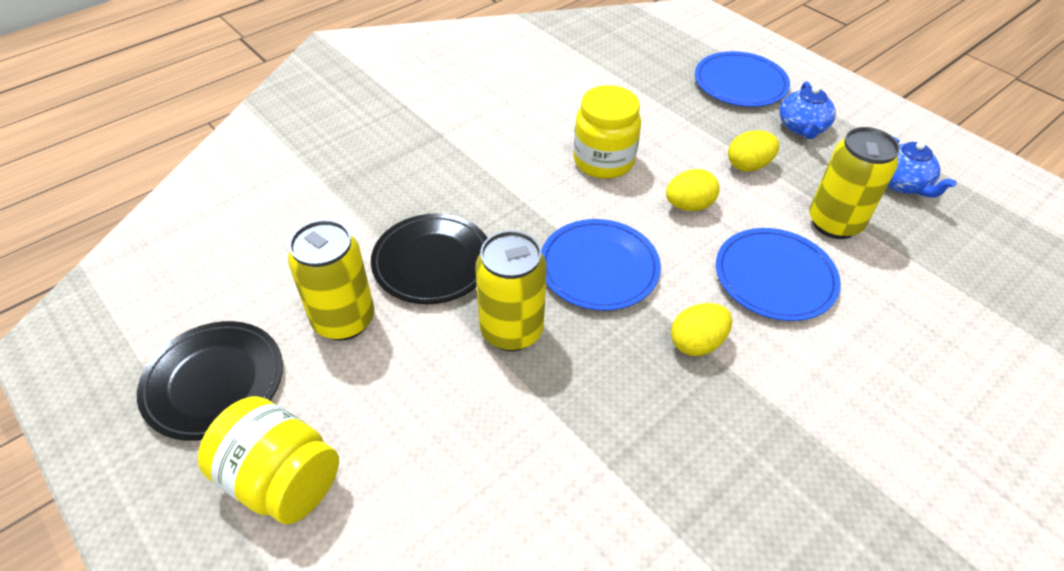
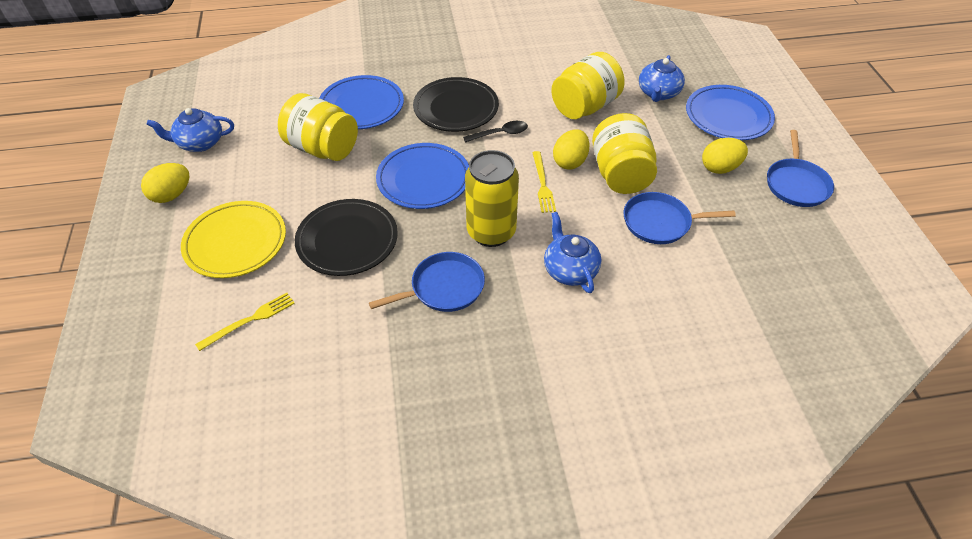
black spoon: 0 -> 1
blue pan: 0 -> 3
blue teapot: 2 -> 3
yellow can: 3 -> 1
yellow fork: 0 -> 2
yellow jar: 2 -> 3
yellow plate: 0 -> 1

